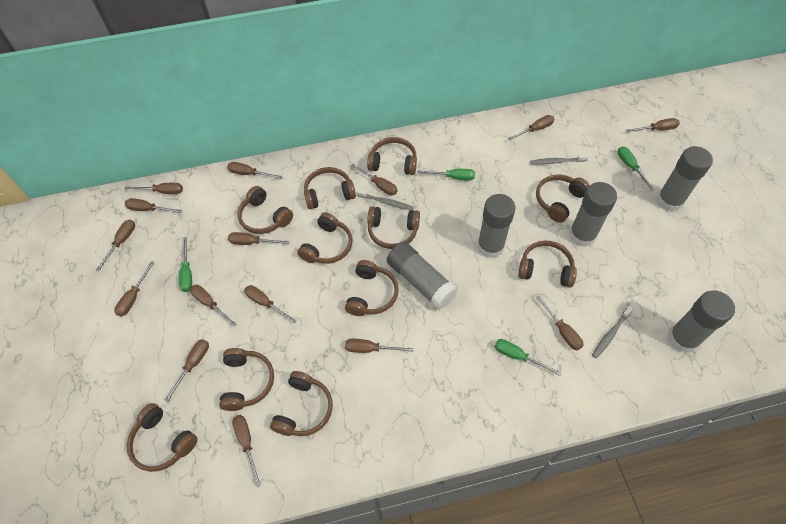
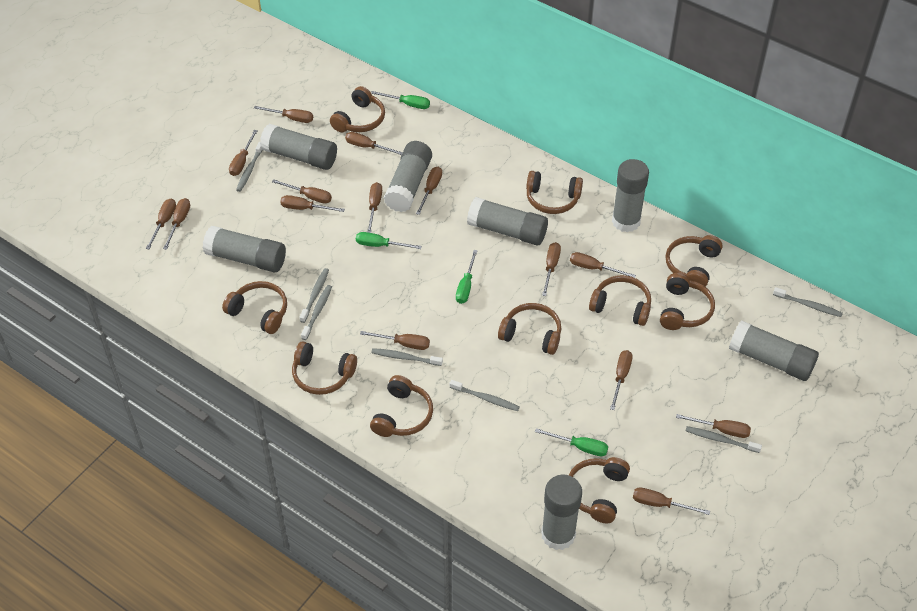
brown headphones: 11 -> 10
grey glue stick: 5 -> 7
grey toothbrush: 3 -> 7

